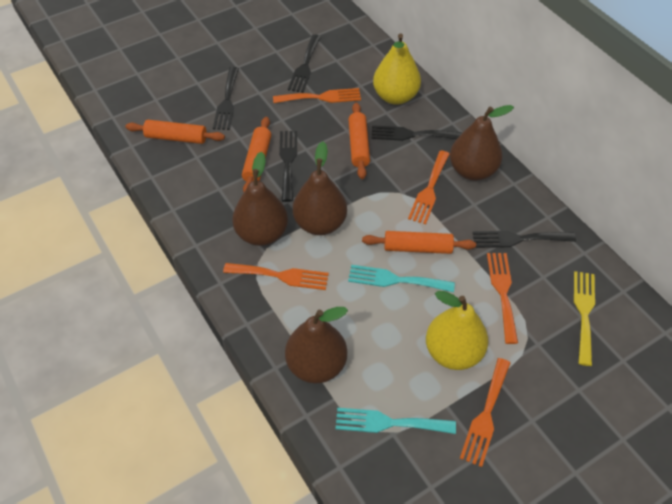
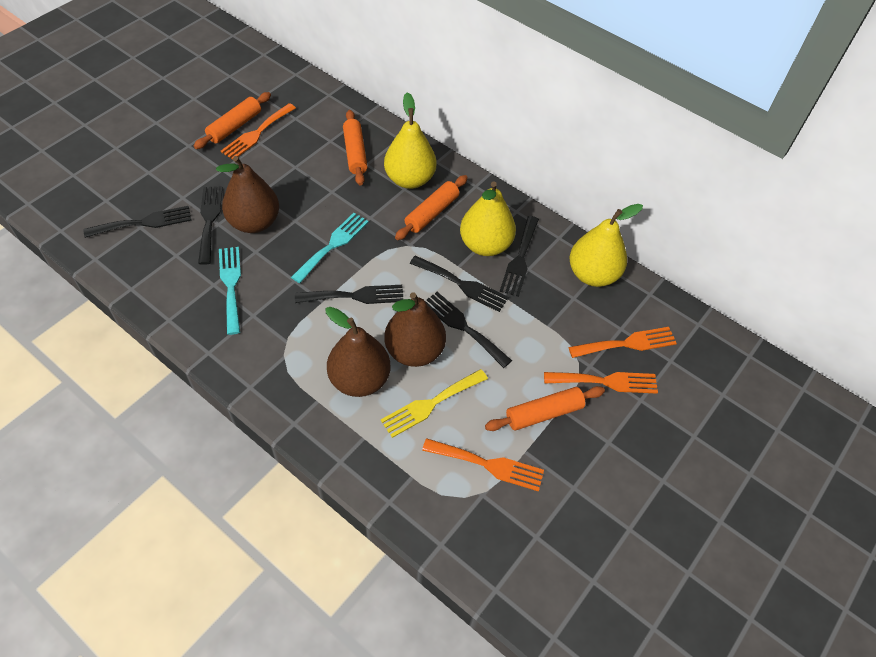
black fork: 5 -> 6
brown pear: 4 -> 3
orange fork: 5 -> 4
yellow pear: 2 -> 3

